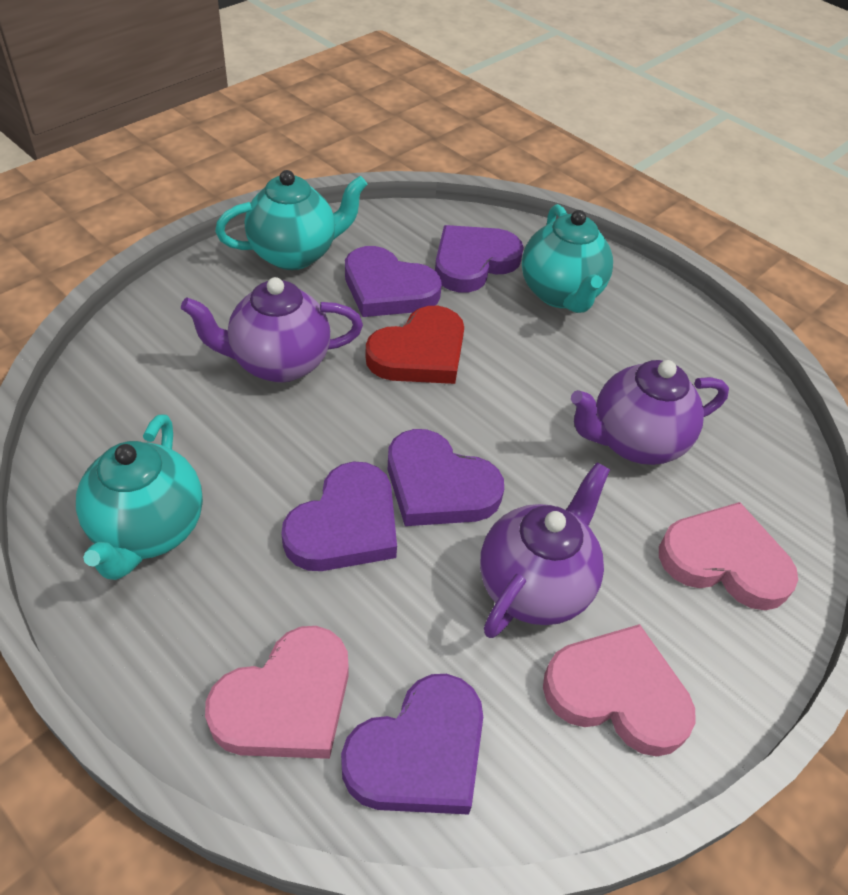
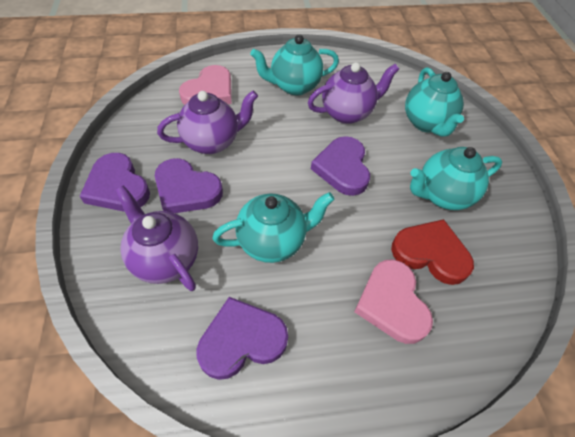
pink heart: 3 -> 2
purple heart: 5 -> 4
turquoise teapot: 3 -> 4

